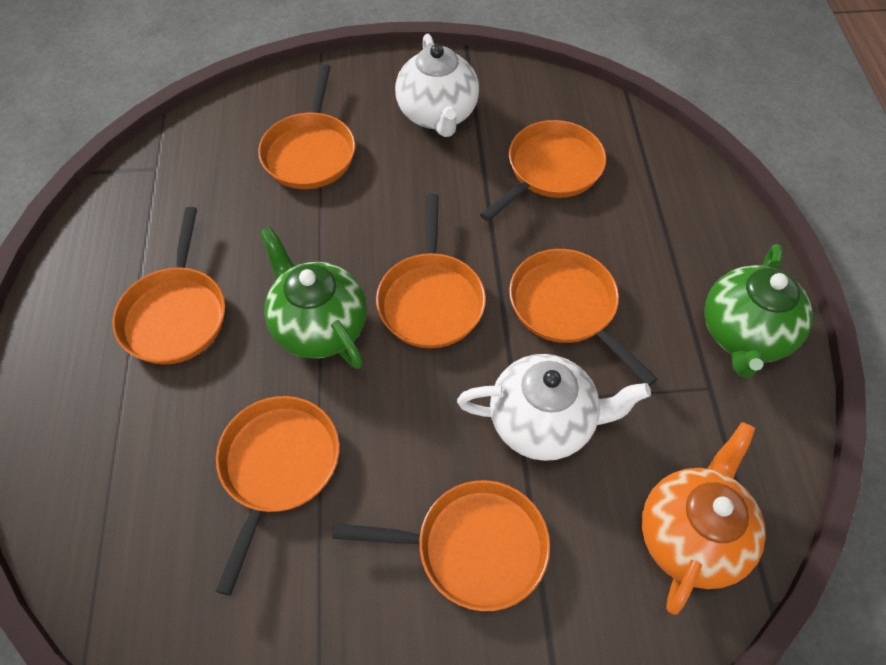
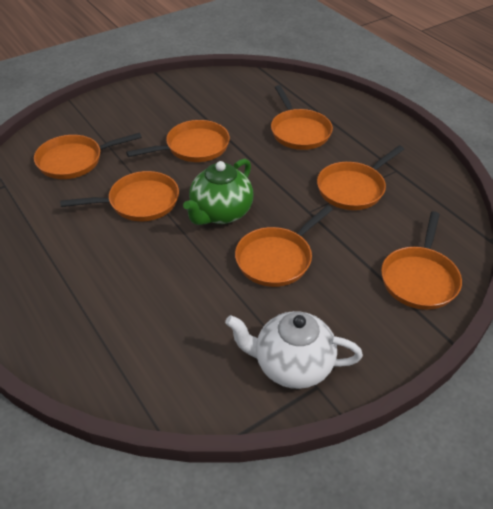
green teapot: 2 -> 1
orange teapot: 1 -> 0
white teapot: 2 -> 1

